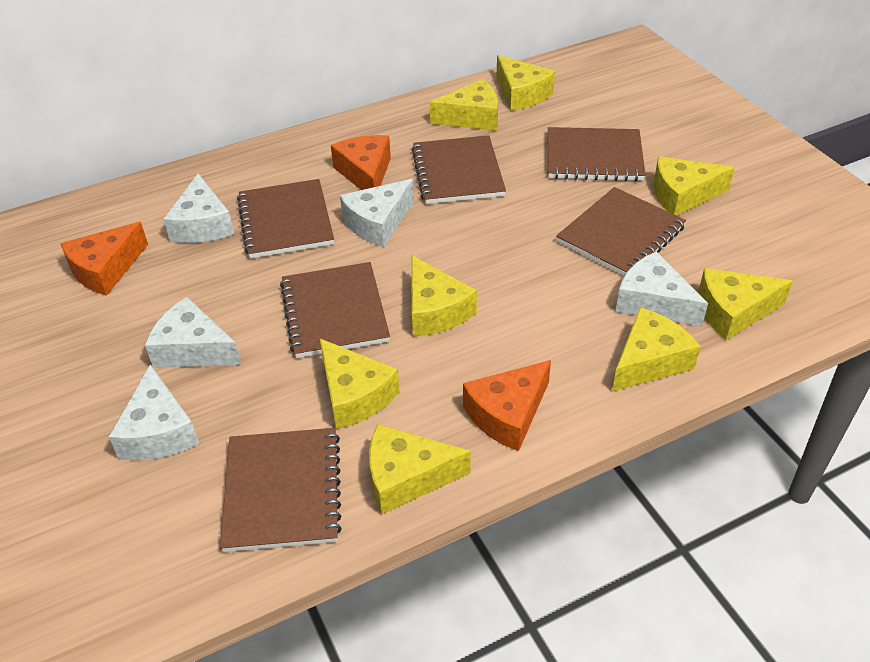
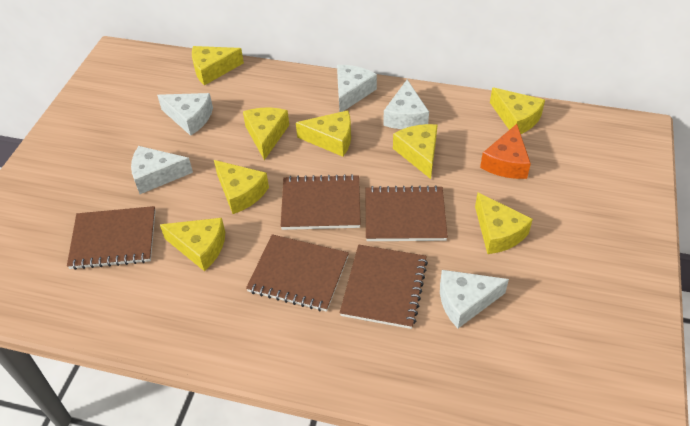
brown notebook: 6 -> 5
orange cheese: 3 -> 1

